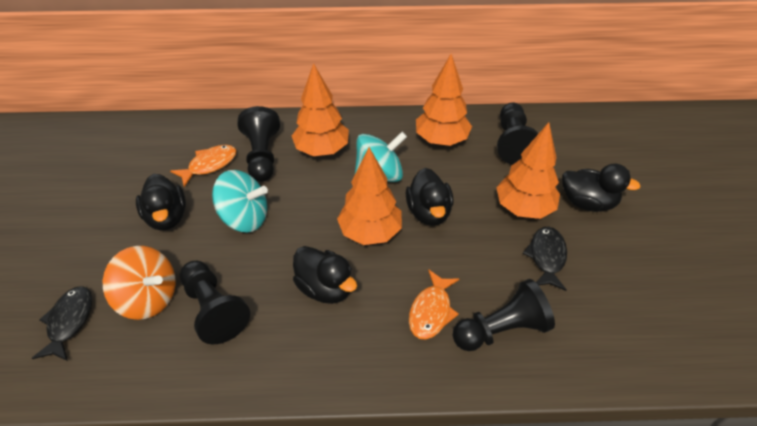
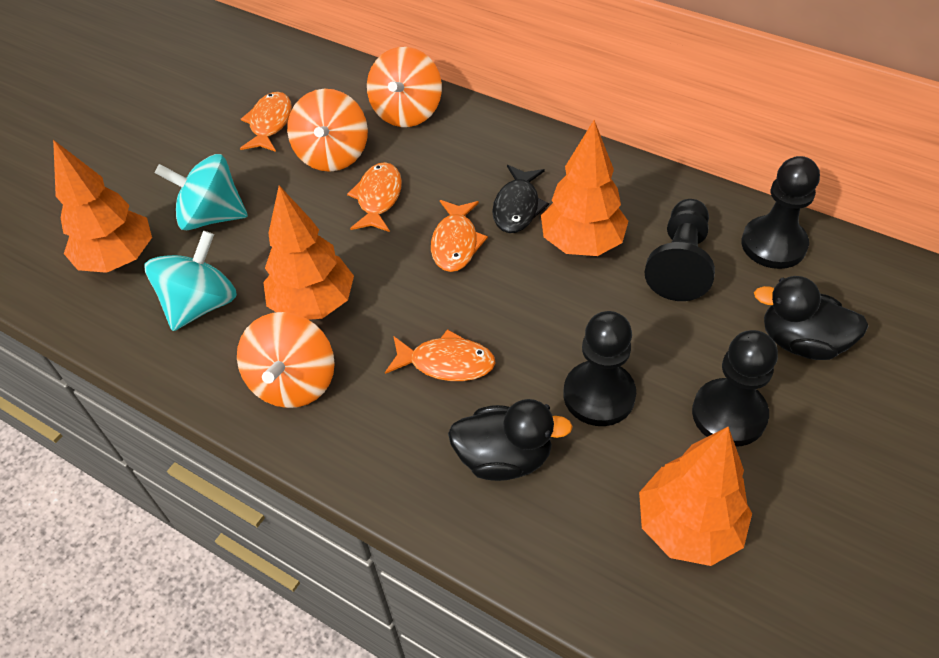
black duck: 4 -> 2
black fish: 2 -> 1
orange fish: 2 -> 4
orange spinning top: 1 -> 3

